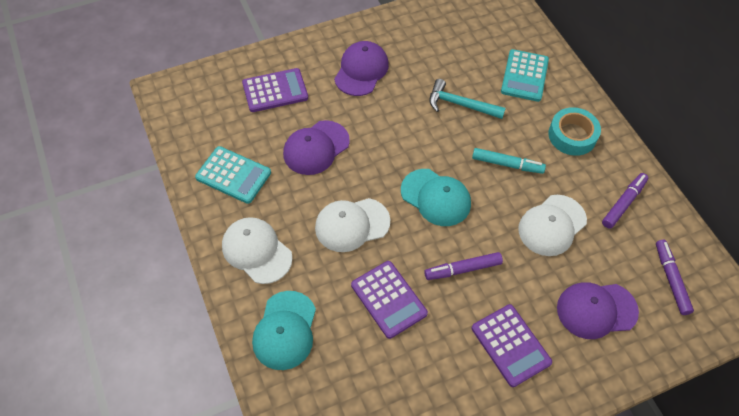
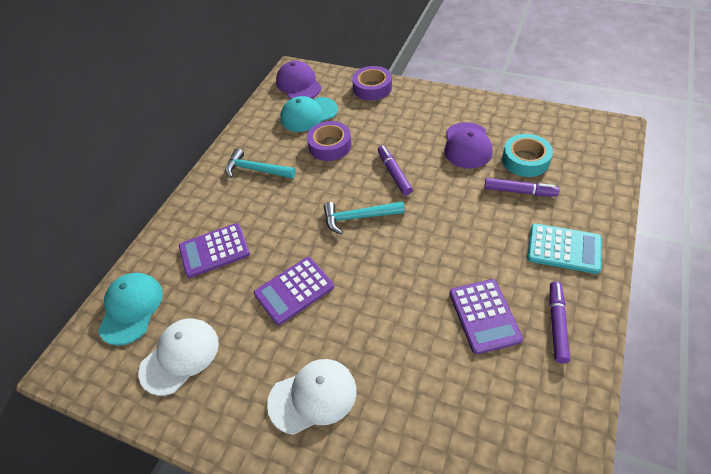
purple cap: 3 -> 2
purple tape: 0 -> 2
turquoise calculator: 2 -> 1
turquoise hammer: 1 -> 2
turquoise marker: 1 -> 0
white cap: 3 -> 2

